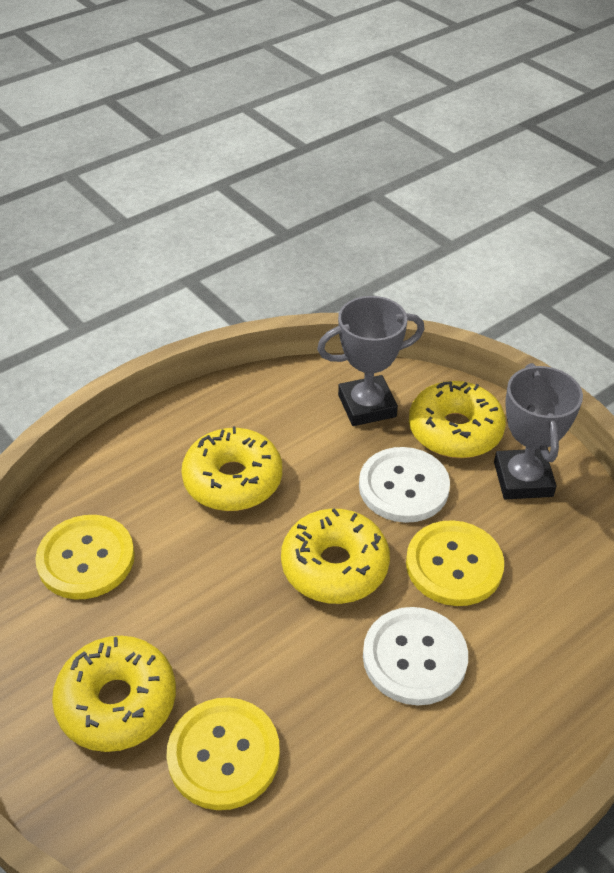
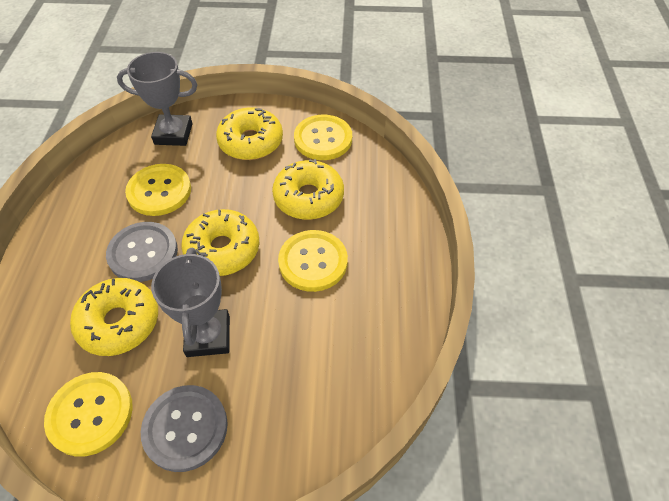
grey button: 0 -> 2
white button: 2 -> 0
yellow button: 3 -> 4

